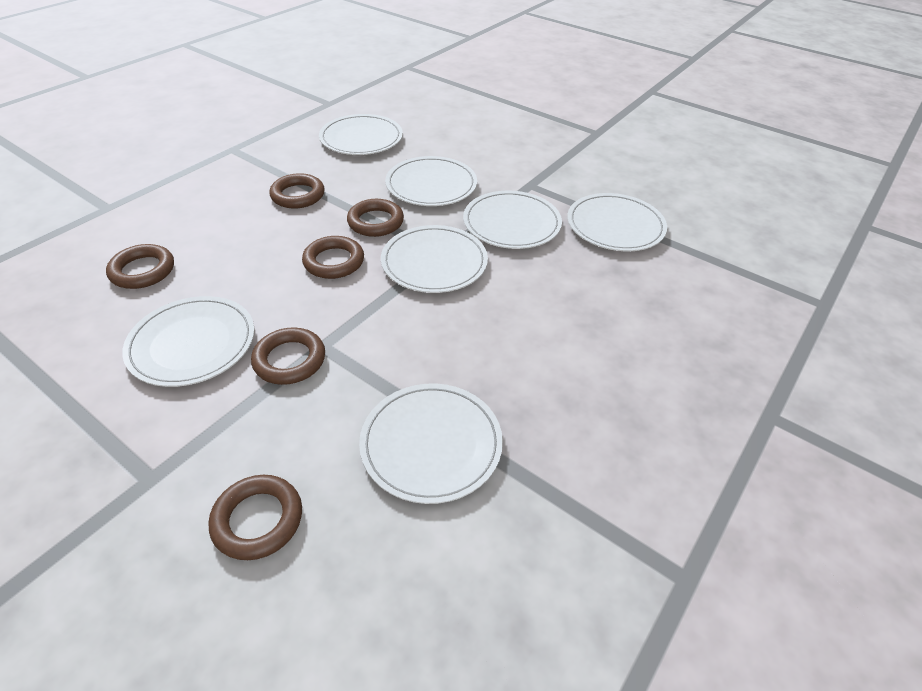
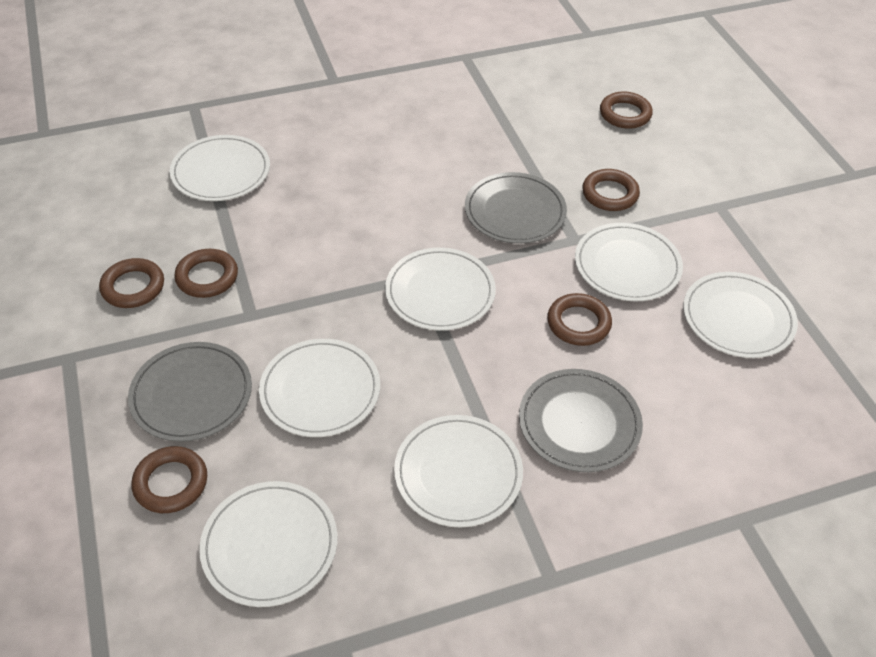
grey plate: 0 -> 3

